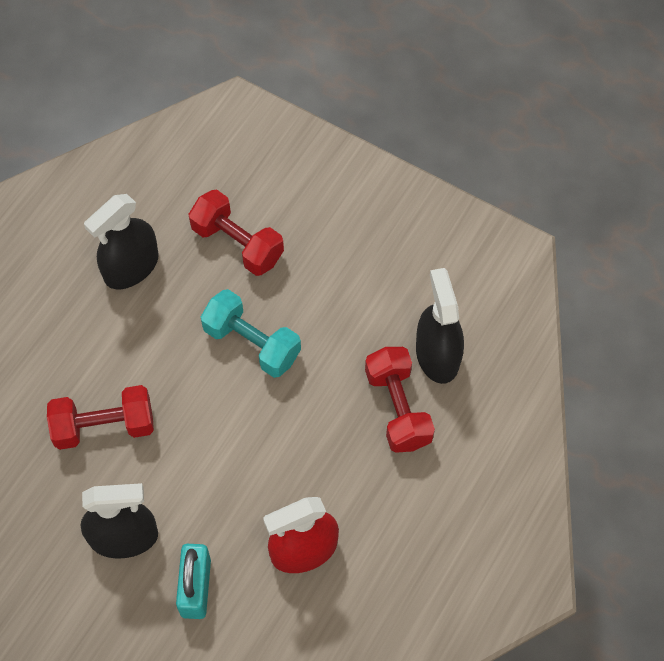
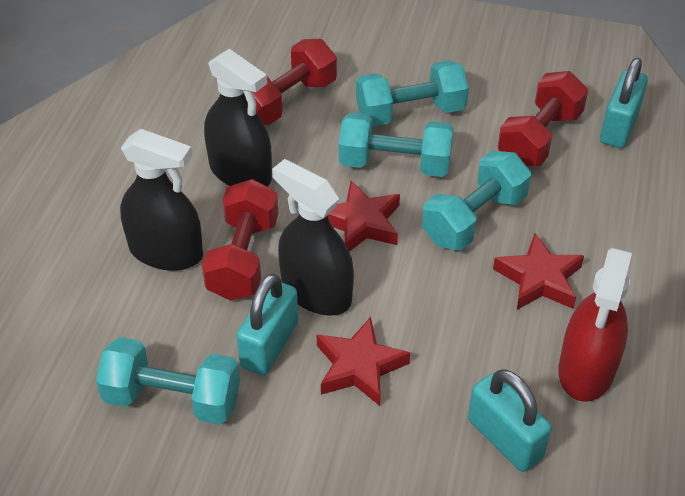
red star: 0 -> 3
turquoise dumbbell: 1 -> 4
turquoise padlock: 1 -> 3

